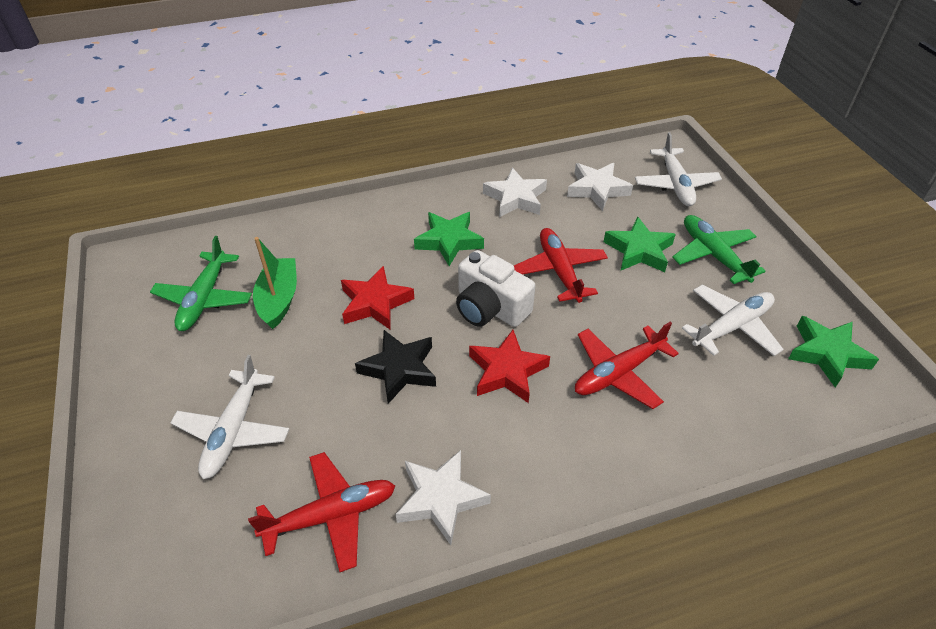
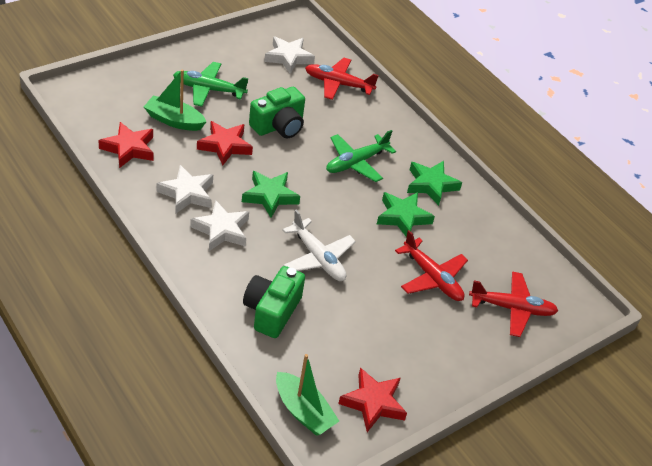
black star: 1 -> 0
green boat: 1 -> 2
green camera: 0 -> 2
red star: 2 -> 3
white camera: 1 -> 0
white plane: 3 -> 1

